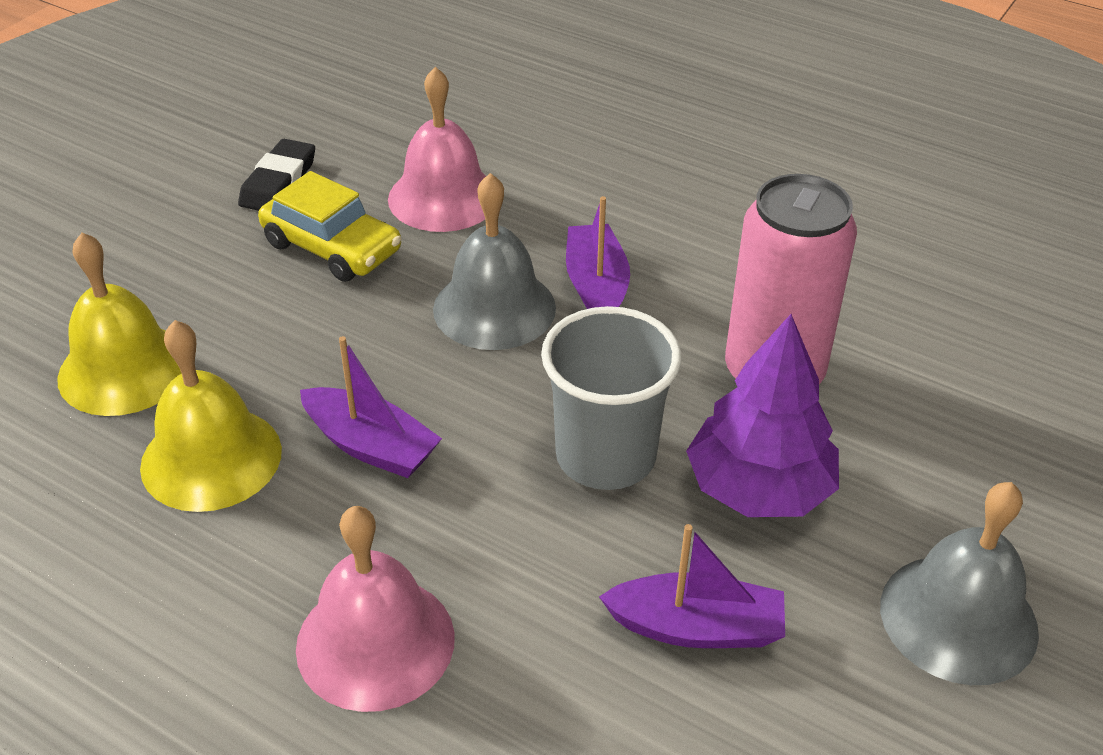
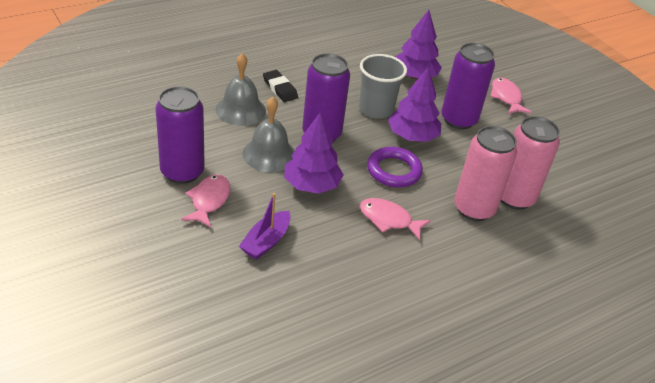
pink bell: 2 -> 0
pink can: 1 -> 2
pink fish: 0 -> 3
purple boat: 3 -> 1
purple can: 0 -> 3
purple ring: 0 -> 1
purple tree: 1 -> 3
yellow bell: 2 -> 0
yellow car: 1 -> 0

